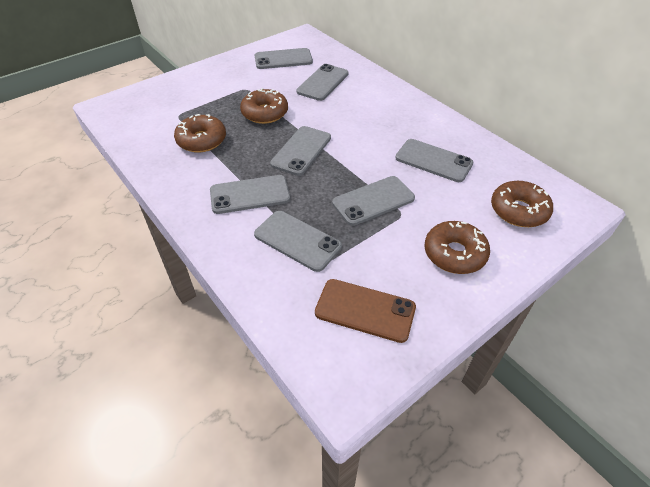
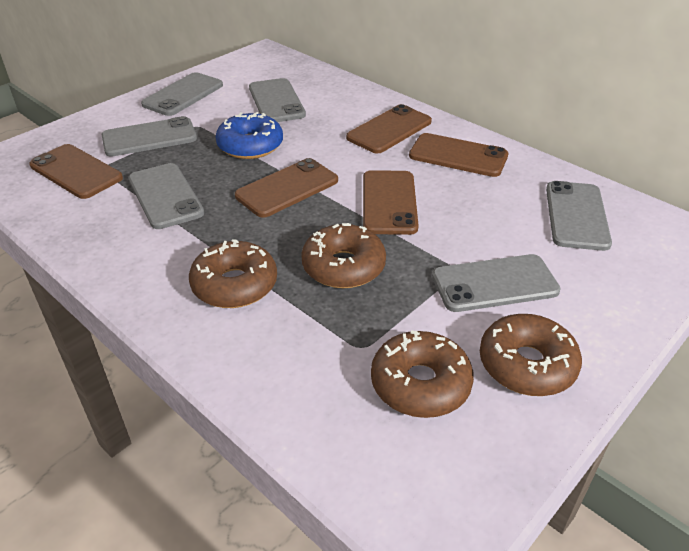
blue donut: 0 -> 1
brown phone: 1 -> 5
grey phone: 7 -> 6

